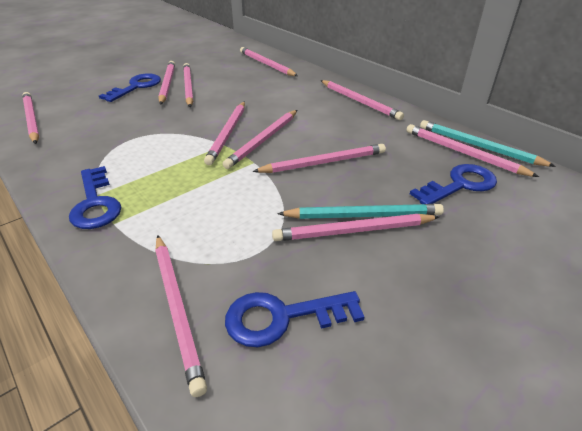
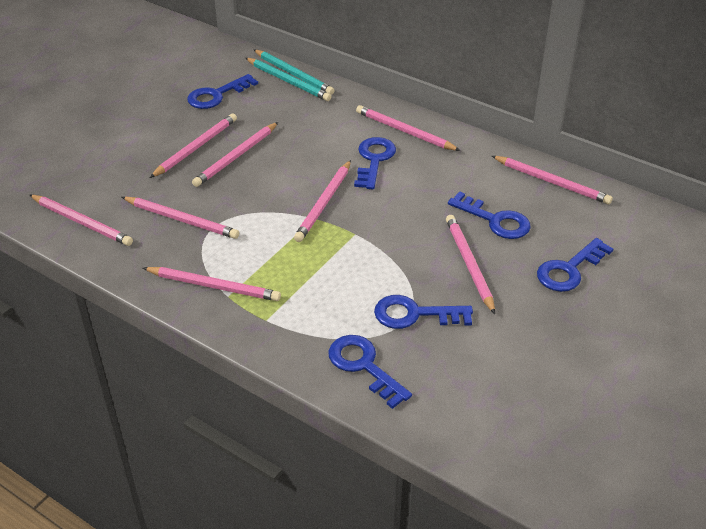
blue key: 4 -> 6
pink pencil: 11 -> 9

